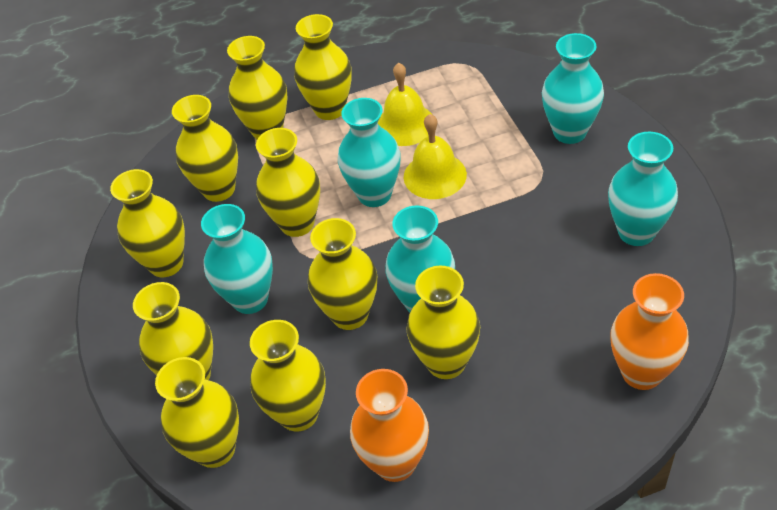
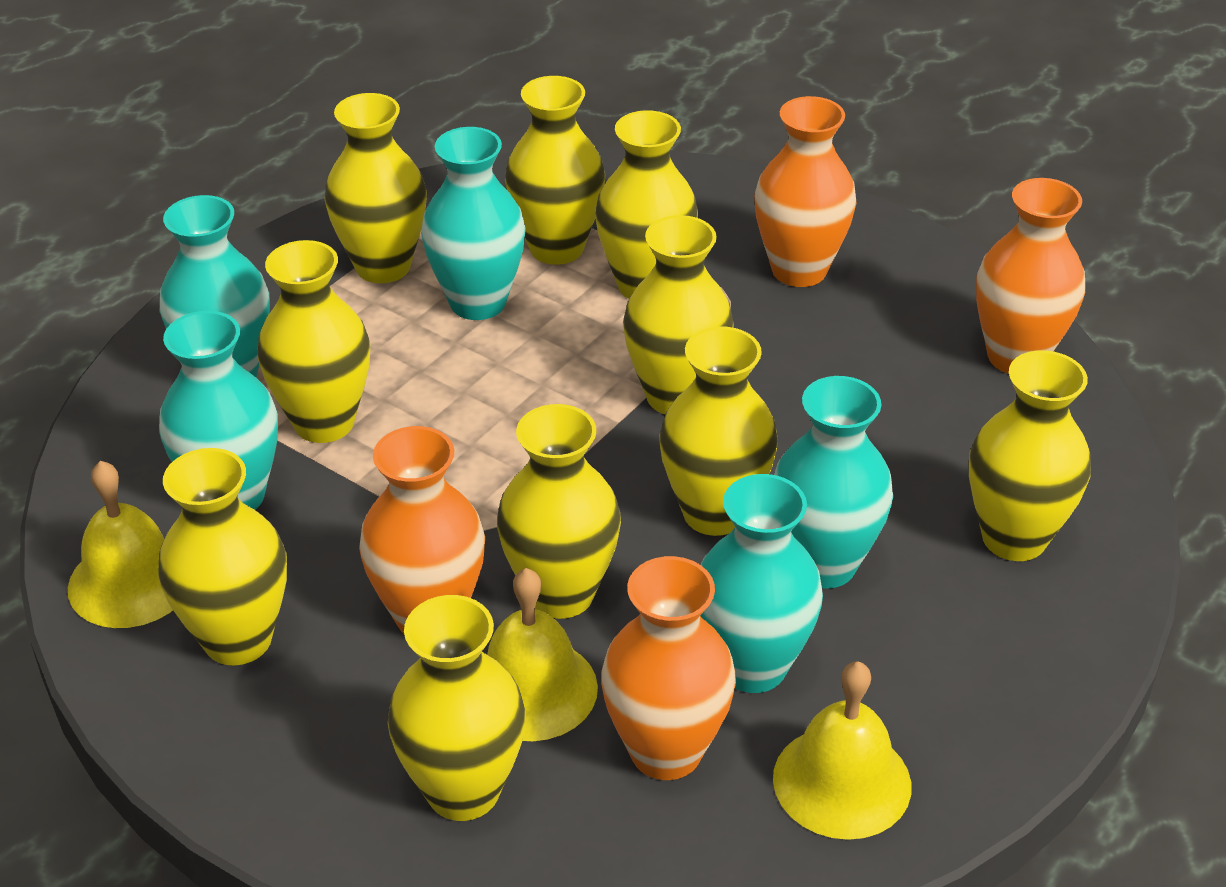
orange vase: 2 -> 4
yellow bell: 2 -> 3

